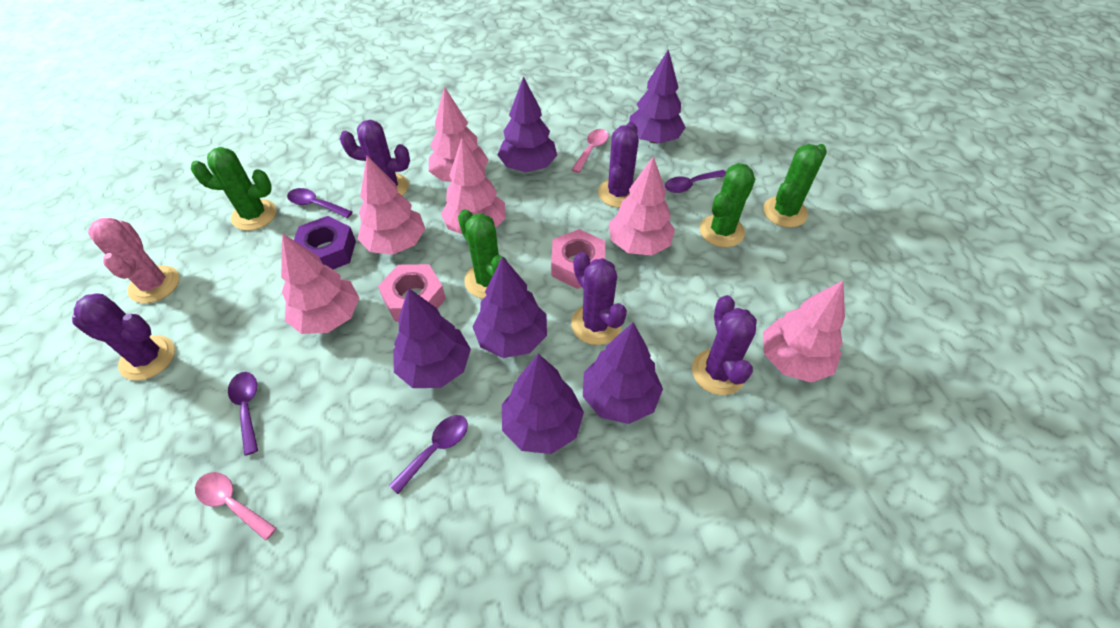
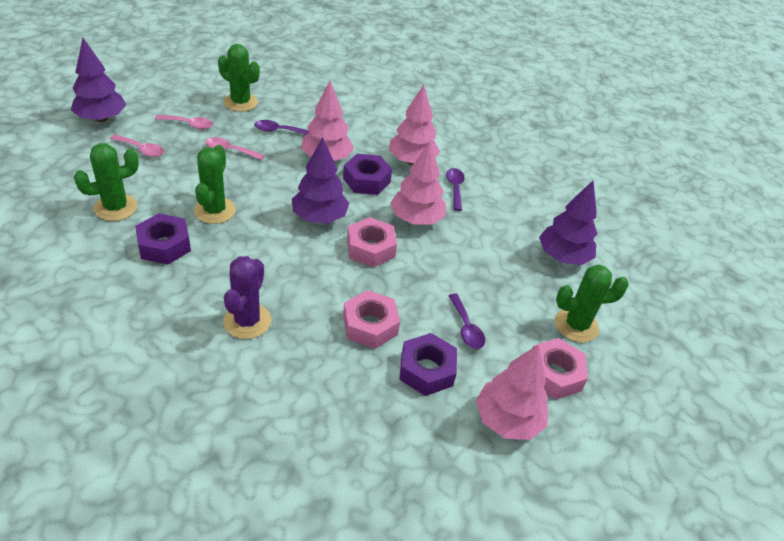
pink cactus: 1 -> 0
pink nut: 2 -> 3
pink spoon: 2 -> 3
pink tree: 6 -> 4
purple cactus: 5 -> 1
purple nut: 1 -> 3
purple spoon: 4 -> 3
purple tree: 6 -> 3

